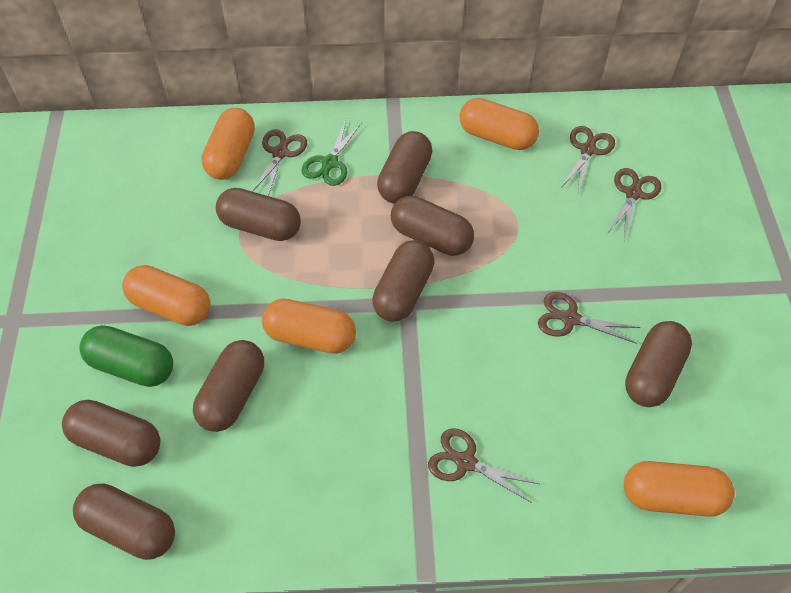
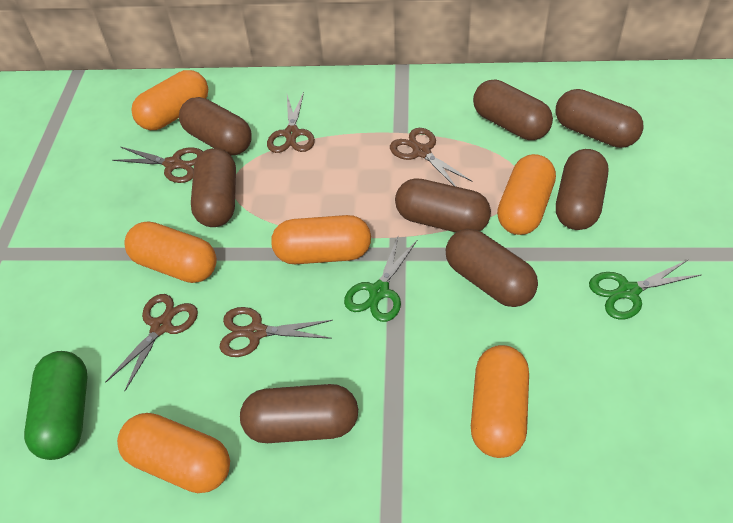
green scissors: 1 -> 2
orange capsule: 5 -> 6

